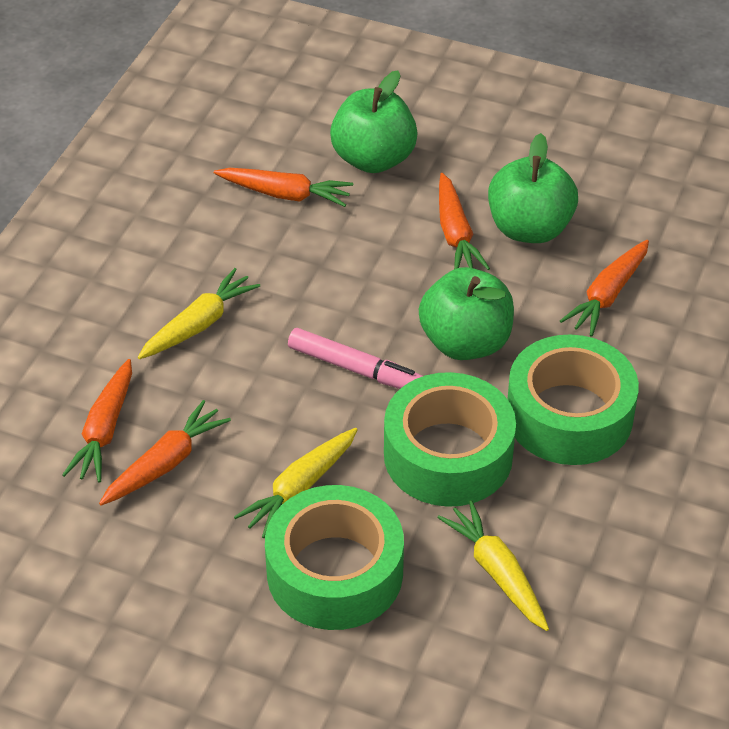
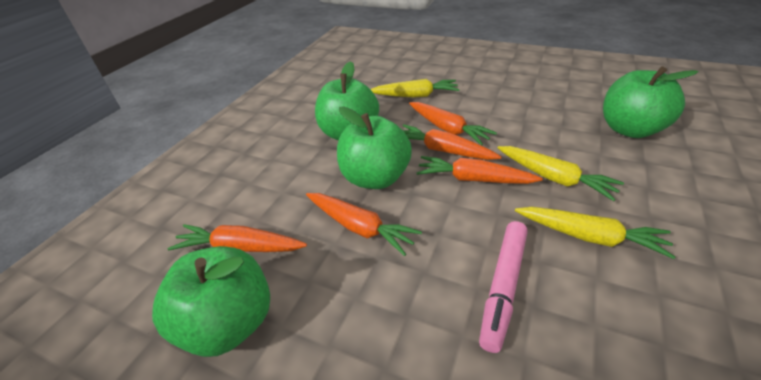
green apple: 3 -> 4
green tape: 3 -> 0

